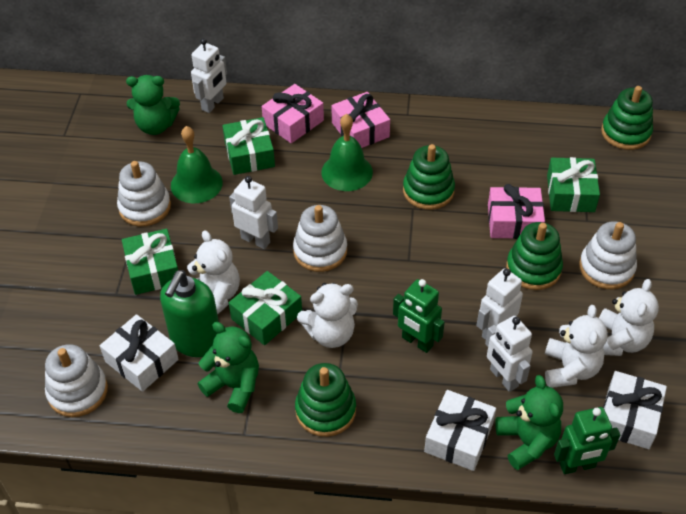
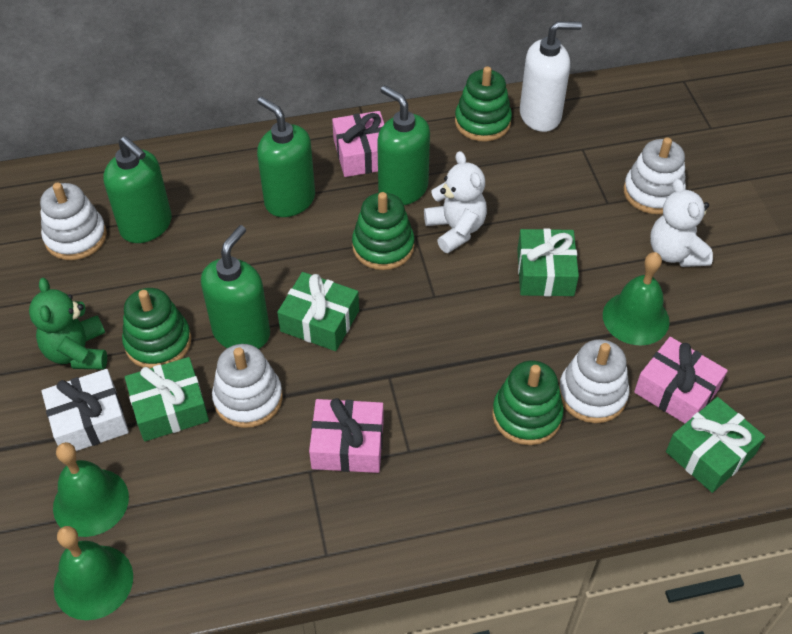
green bell: 2 -> 3
green robot: 2 -> 0
green soap dispenser: 1 -> 4
green teddy bear: 3 -> 1
white gift: 3 -> 1
white robot: 4 -> 0
white soap dispenser: 0 -> 1
white teddy bear: 4 -> 2

